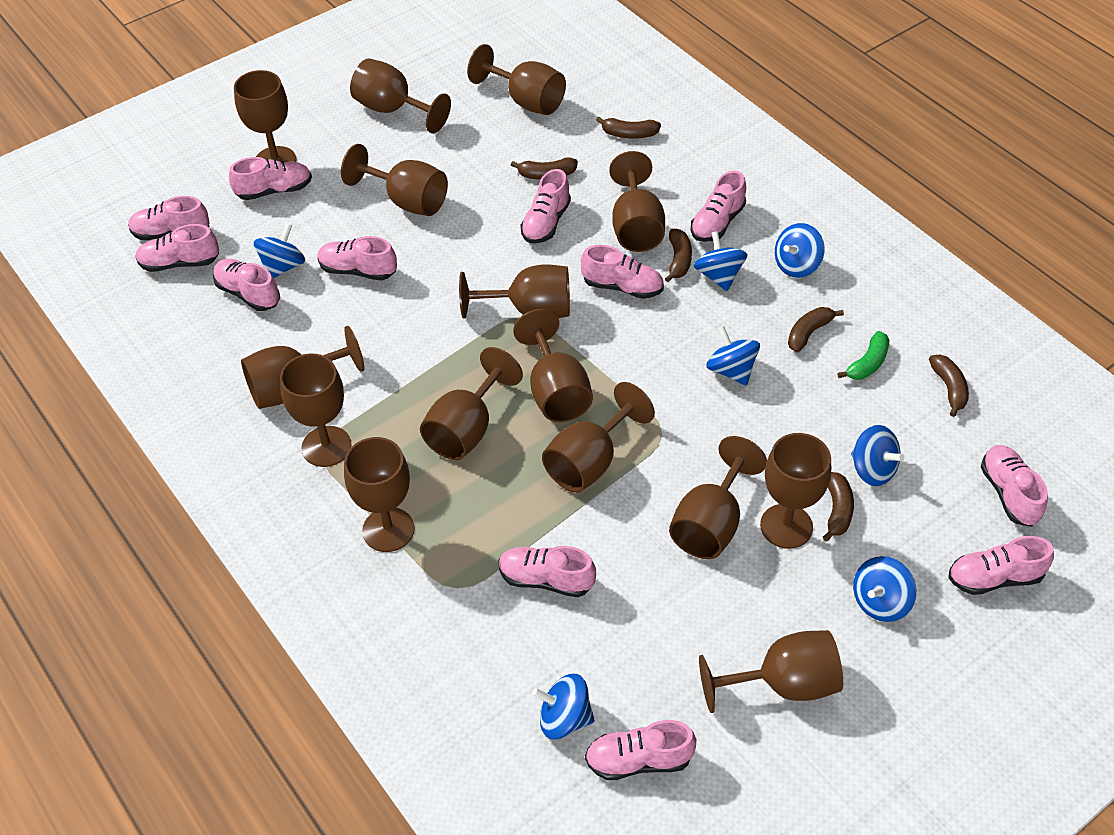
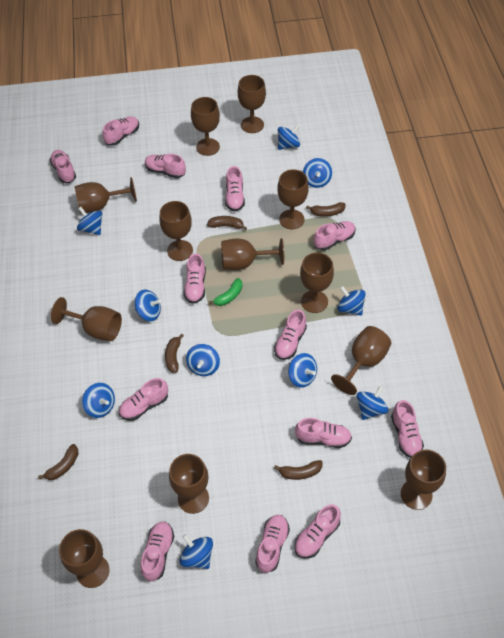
blue spinning top: 7 -> 10
brown banana: 6 -> 5
brown goblet: 15 -> 12
pink shoe: 12 -> 13

